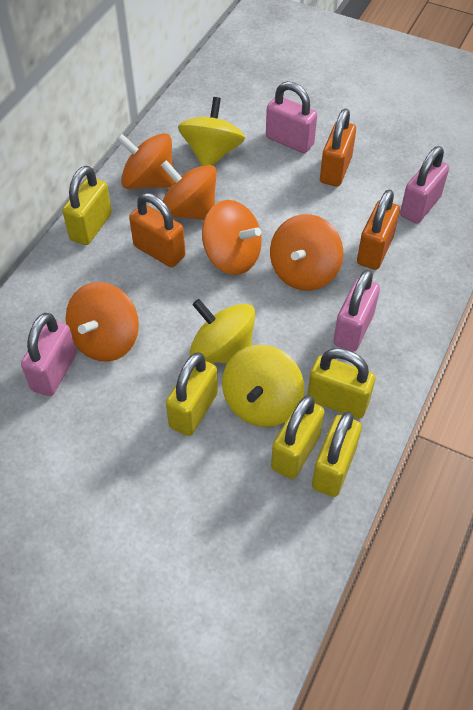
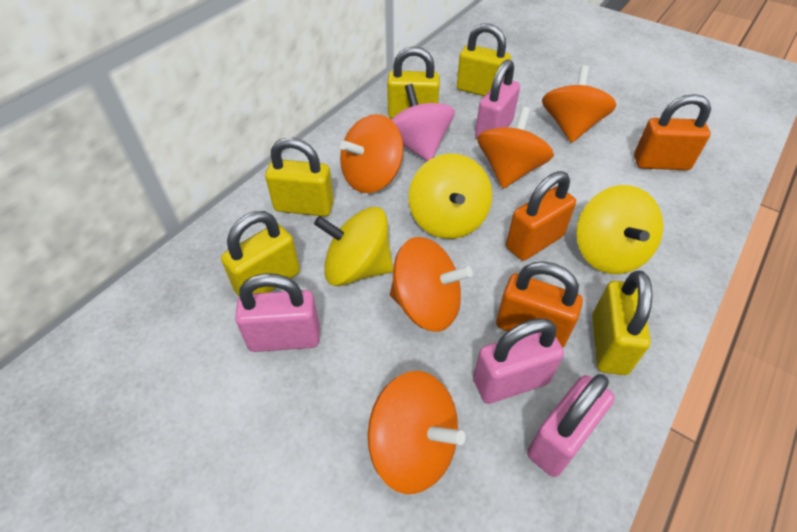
pink spinning top: 0 -> 1

